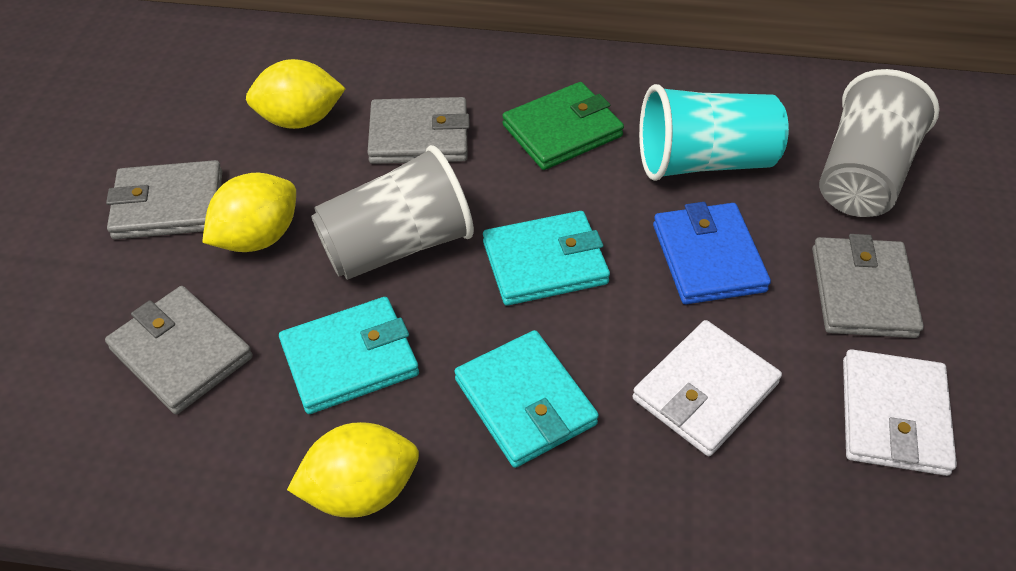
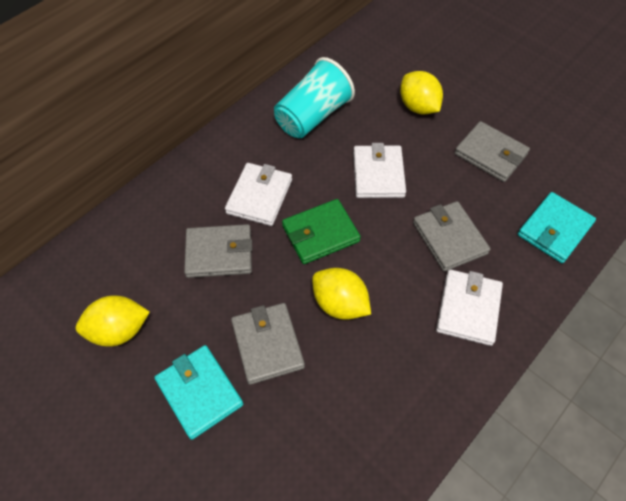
blue wallet: 1 -> 0
grey cup: 2 -> 0
turquoise wallet: 3 -> 2
white wallet: 2 -> 3

